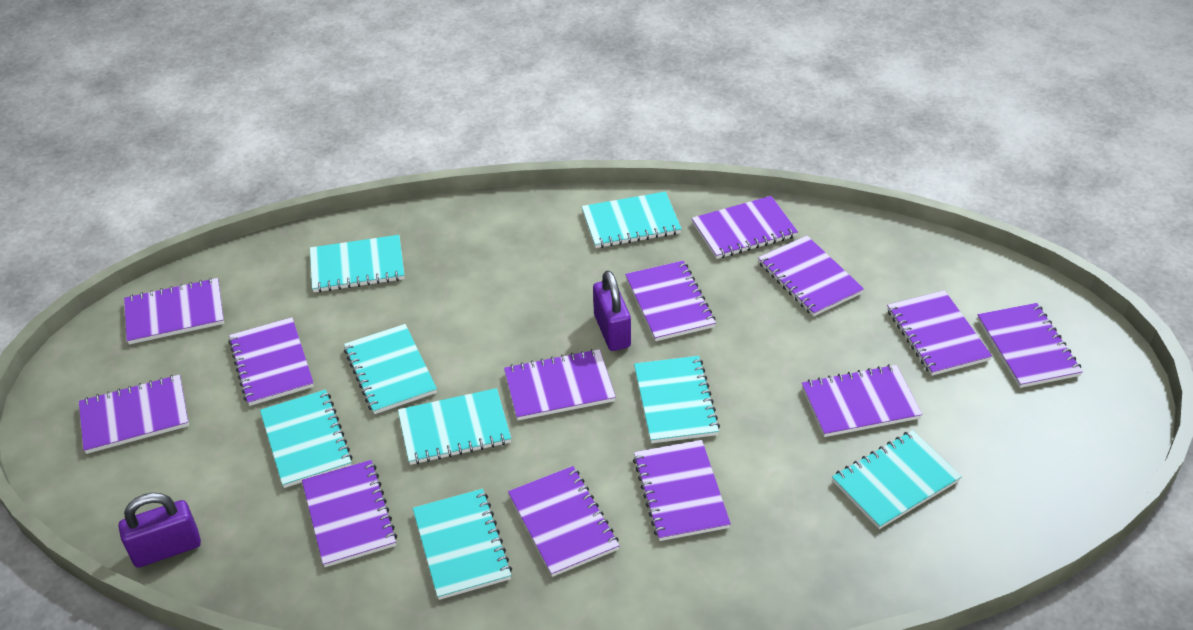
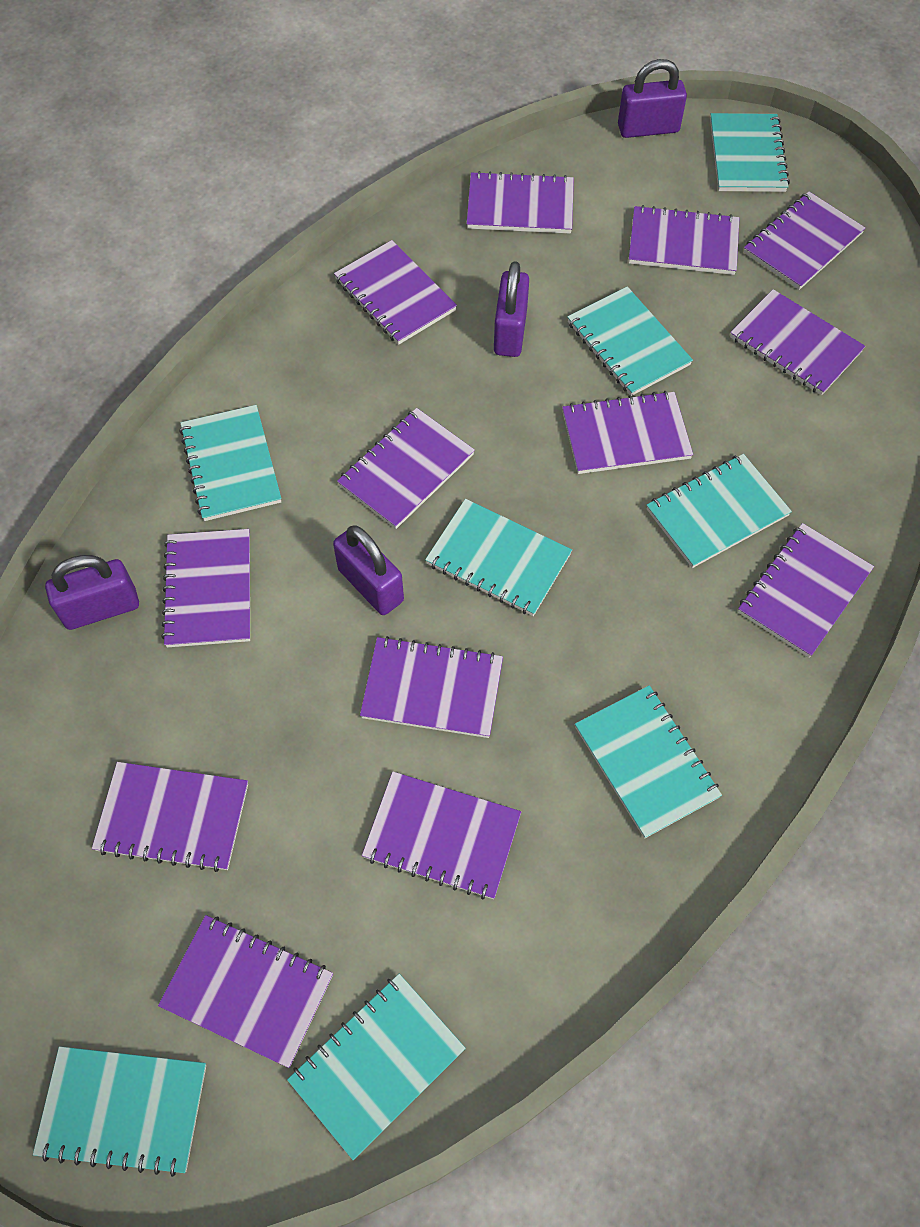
purple padlock: 2 -> 4

